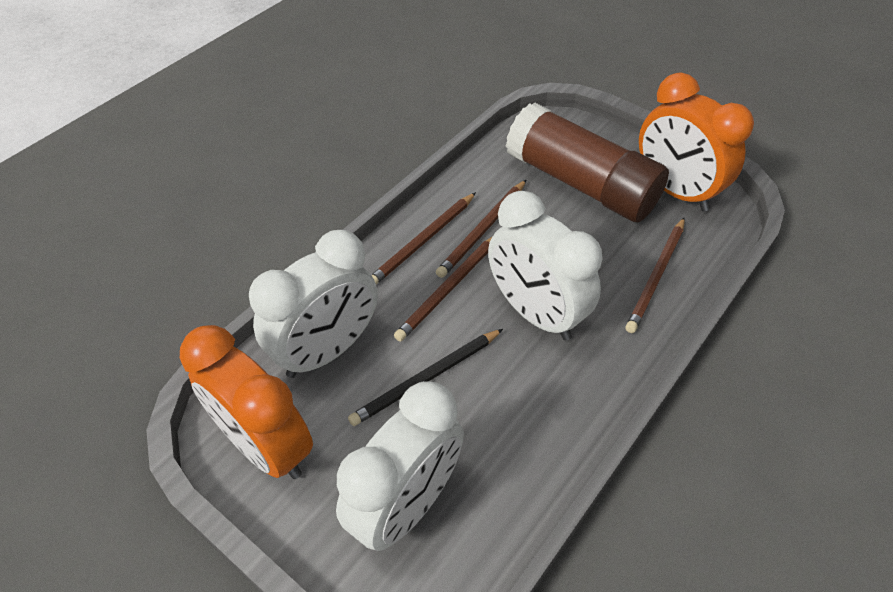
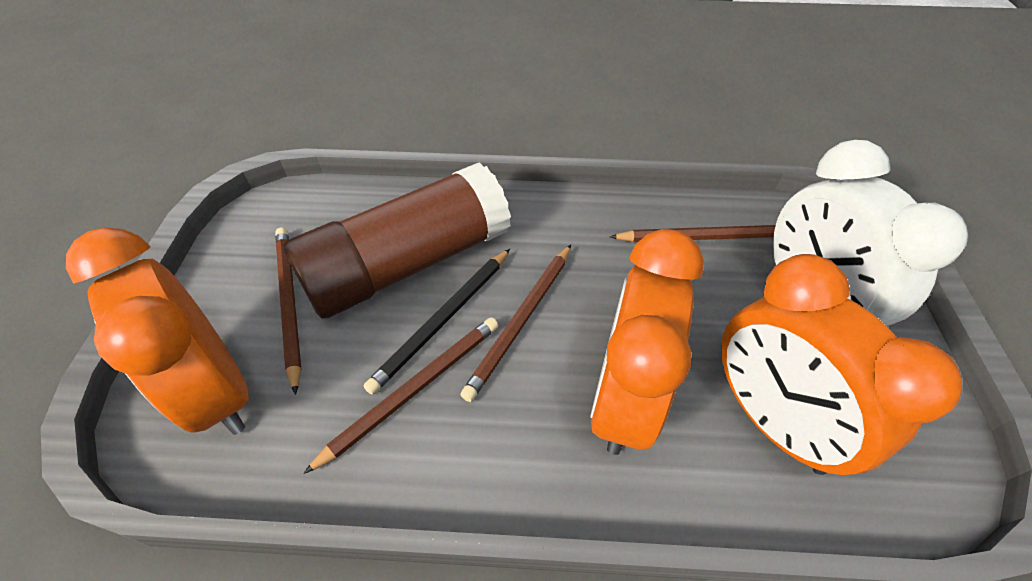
orange clock: 2 -> 3
white clock: 3 -> 1

